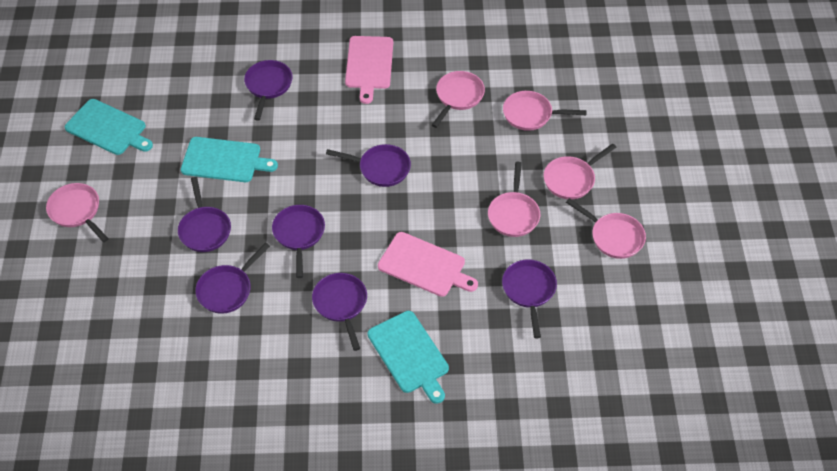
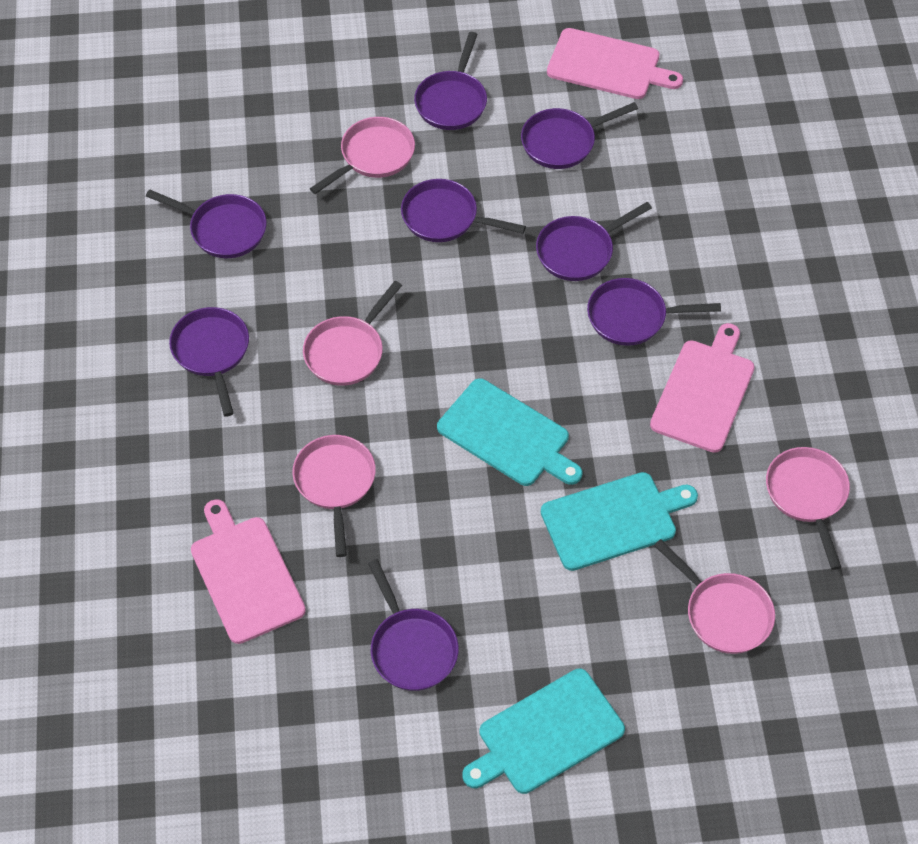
pink cutting board: 2 -> 3
pink pan: 6 -> 5
purple pan: 7 -> 8

